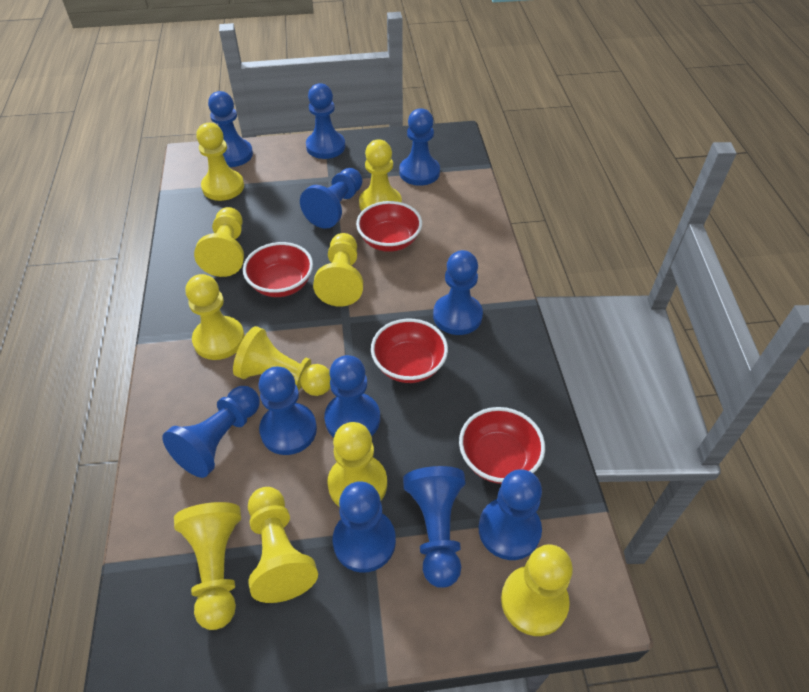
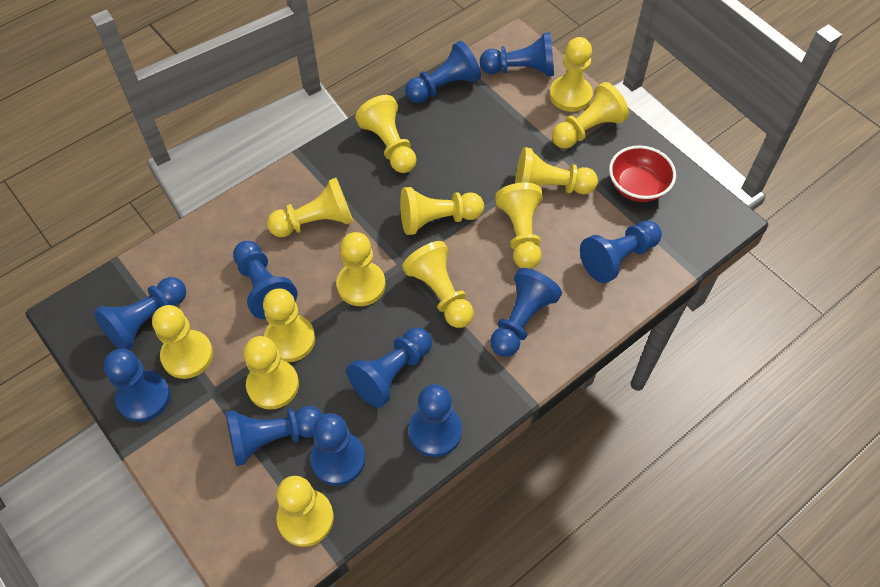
red bowl: 4 -> 1
yellow pawn: 10 -> 13

